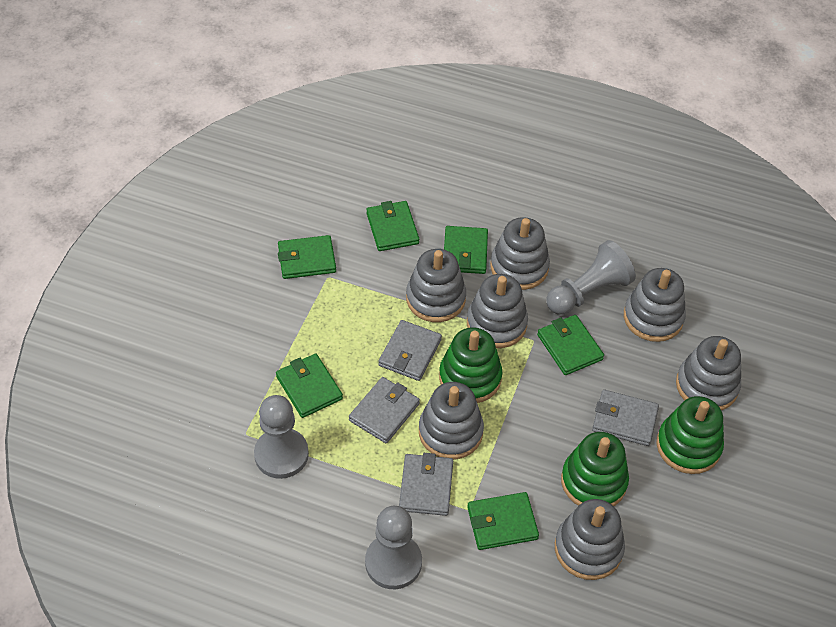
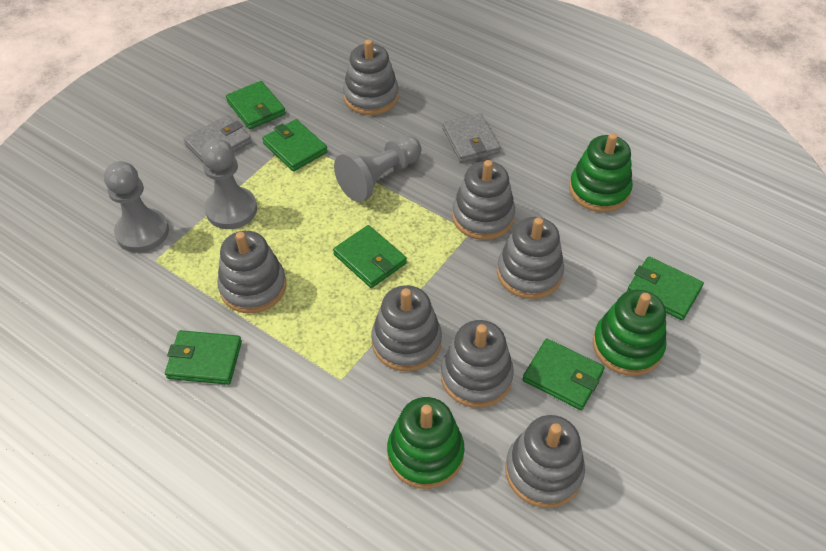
grey wallet: 4 -> 2

